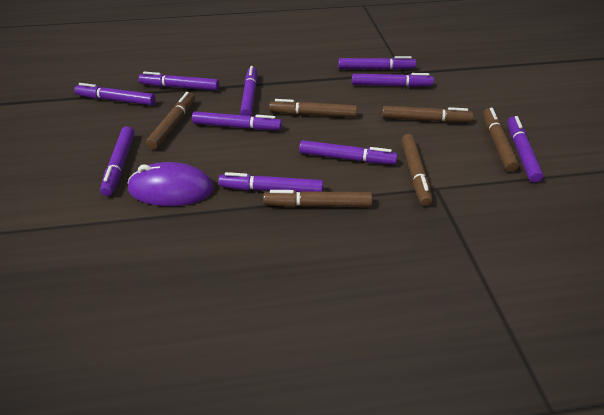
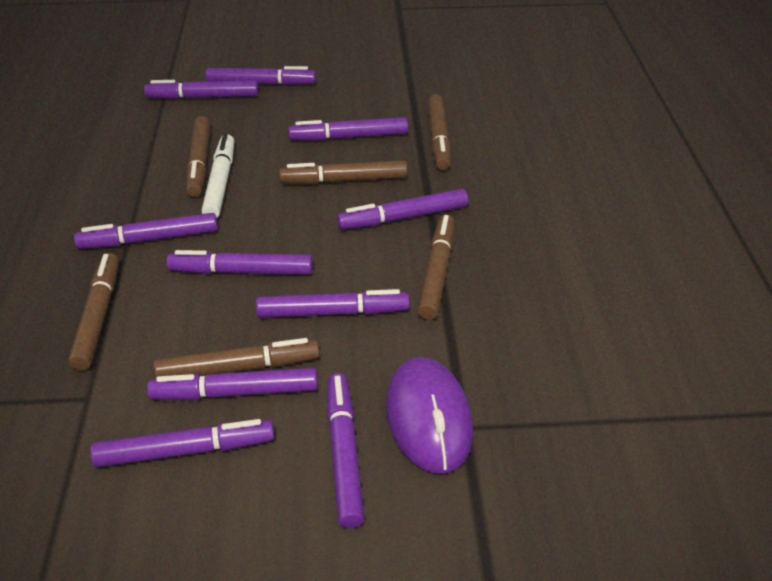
white marker: 0 -> 1

